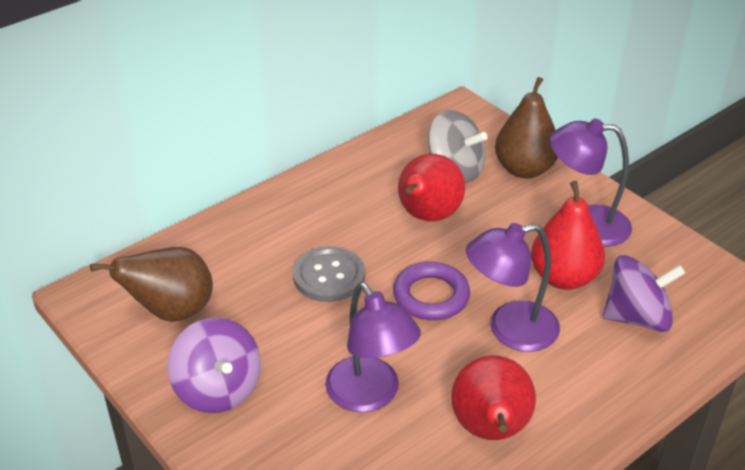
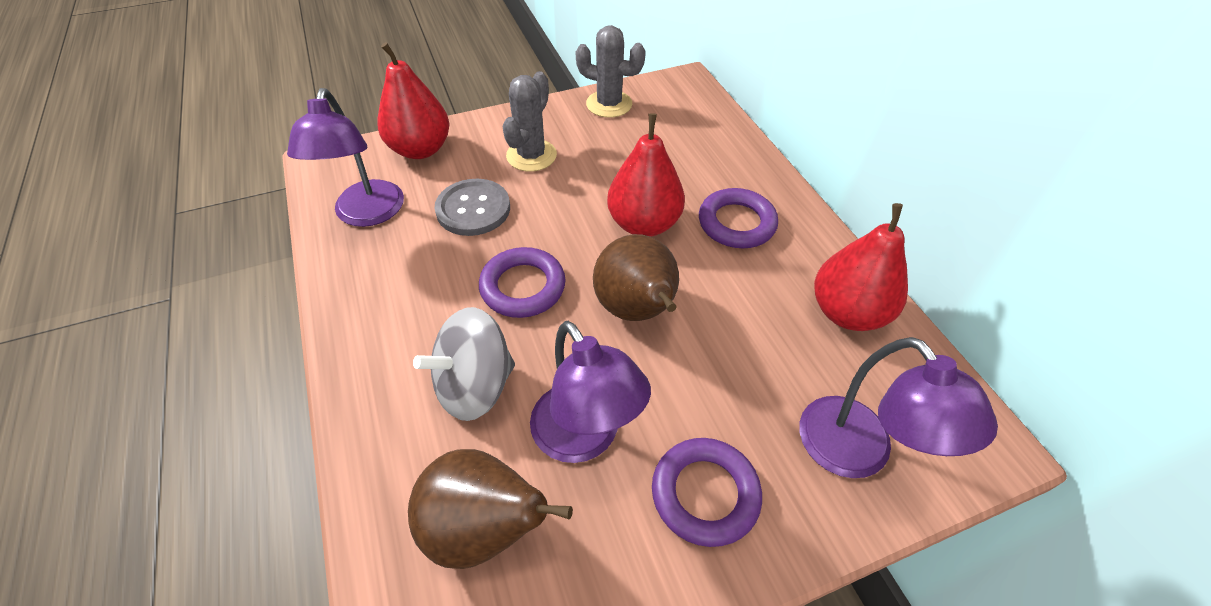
grey cactus: 0 -> 2
purple ring: 1 -> 3
purple spinning top: 2 -> 0

